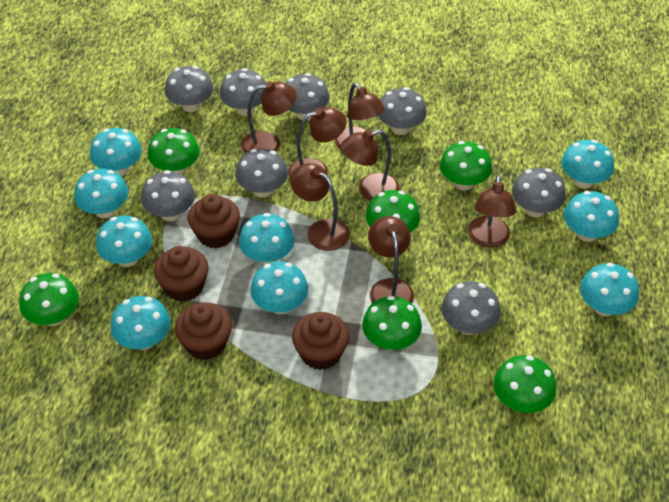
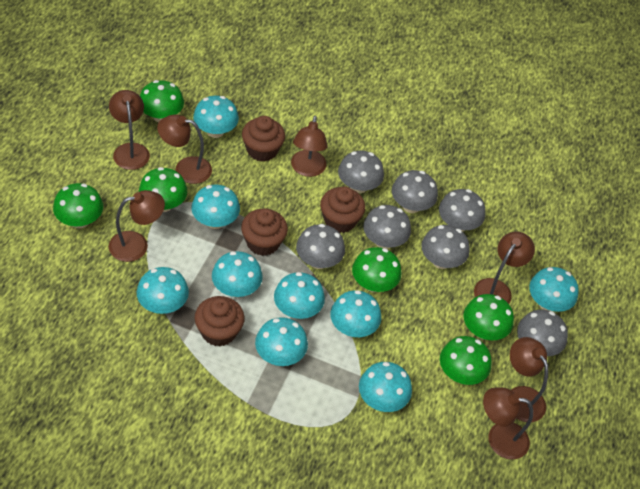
grey mushroom: 8 -> 7

